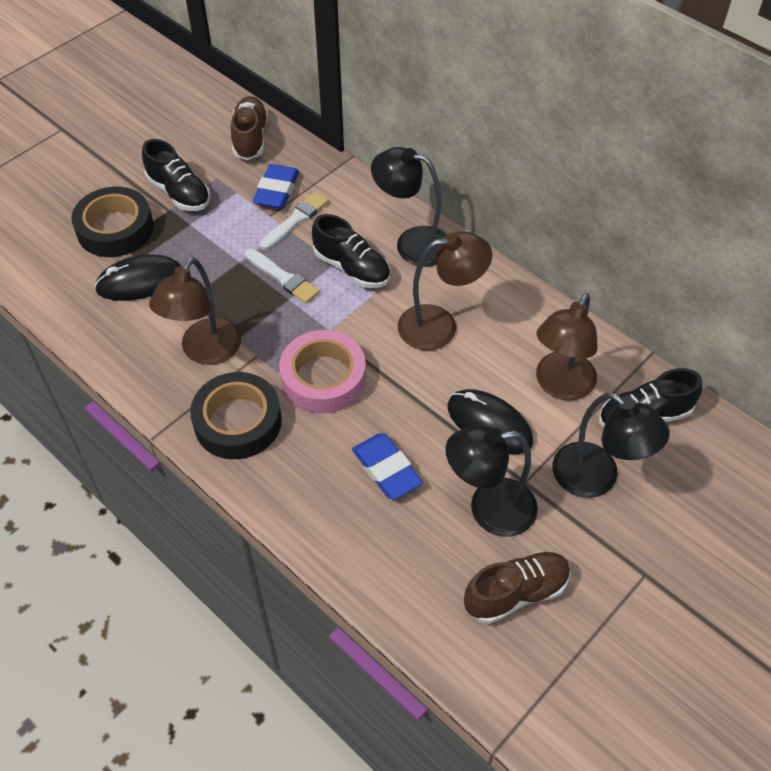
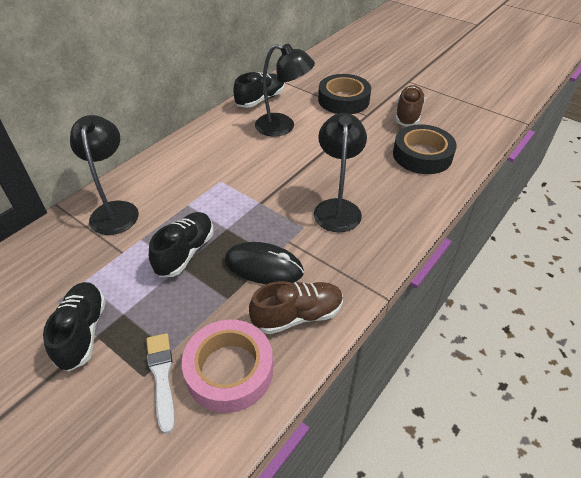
black mouse: 2 -> 1
blue eraser: 2 -> 0
brown lamp: 3 -> 0
white brush: 2 -> 1

